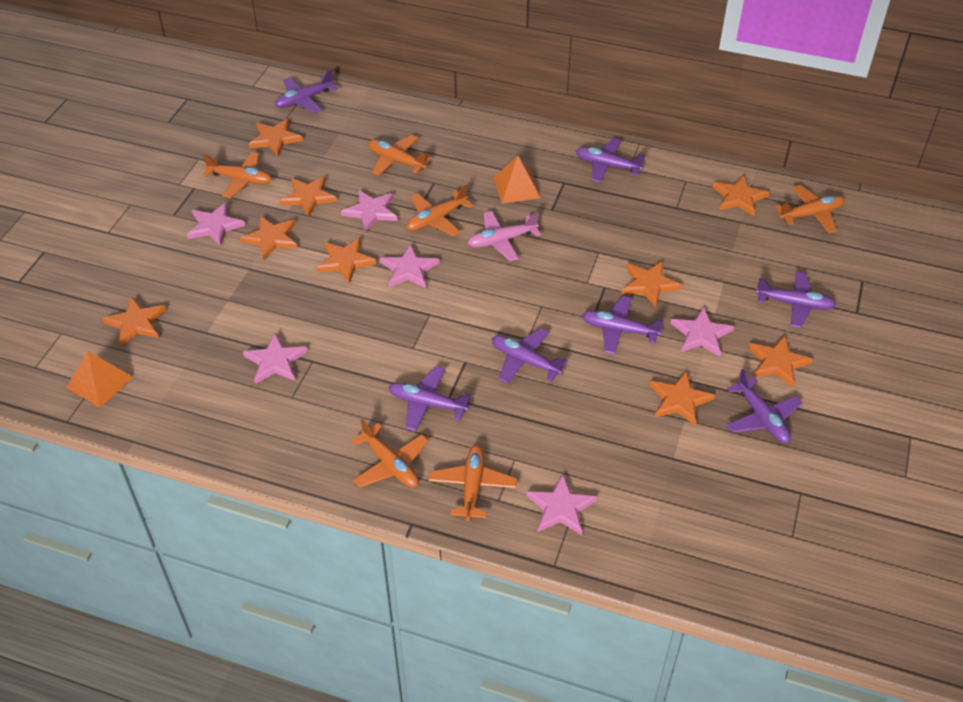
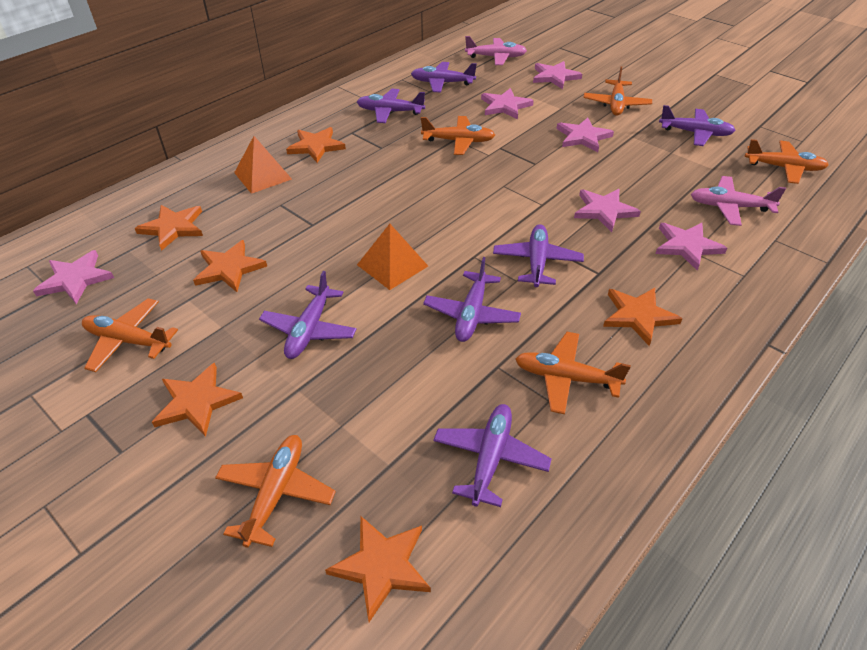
orange star: 9 -> 6
pink plane: 1 -> 2

